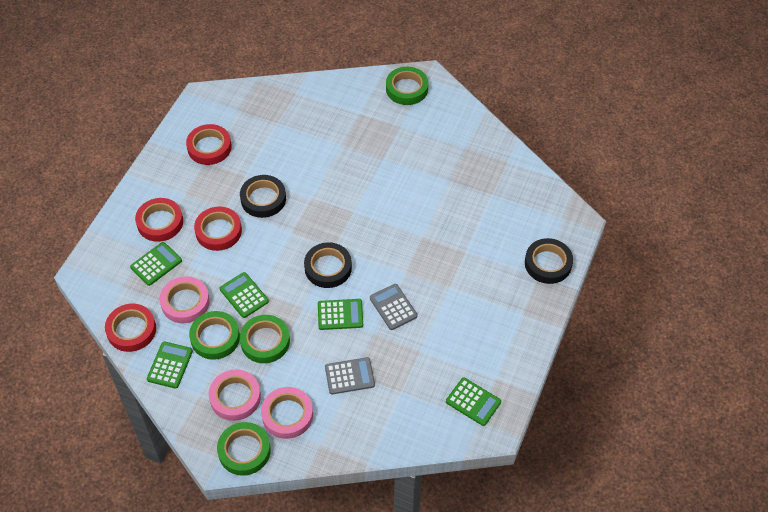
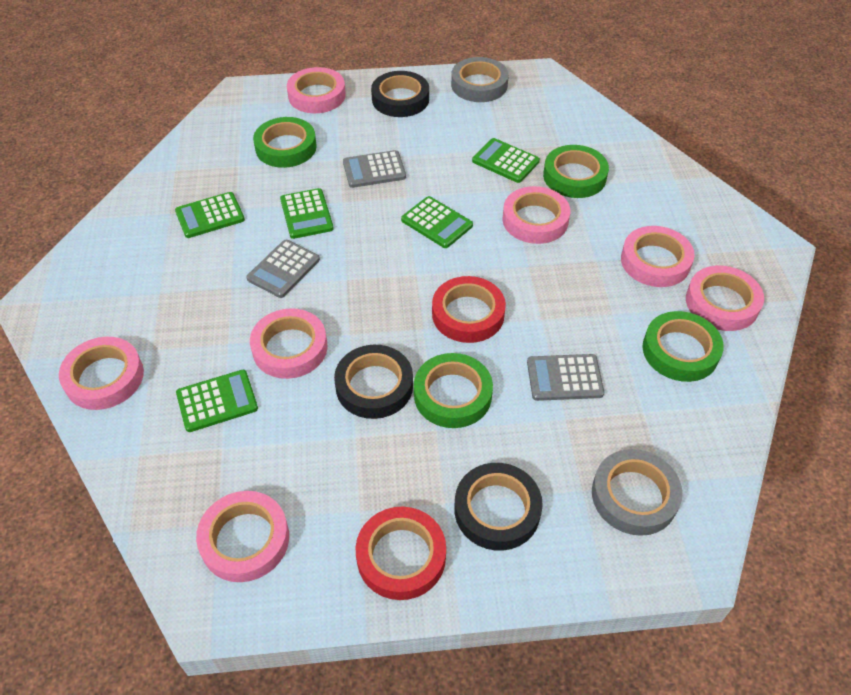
grey calculator: 2 -> 3
grey tape: 0 -> 2
pink tape: 3 -> 7
red tape: 4 -> 2

